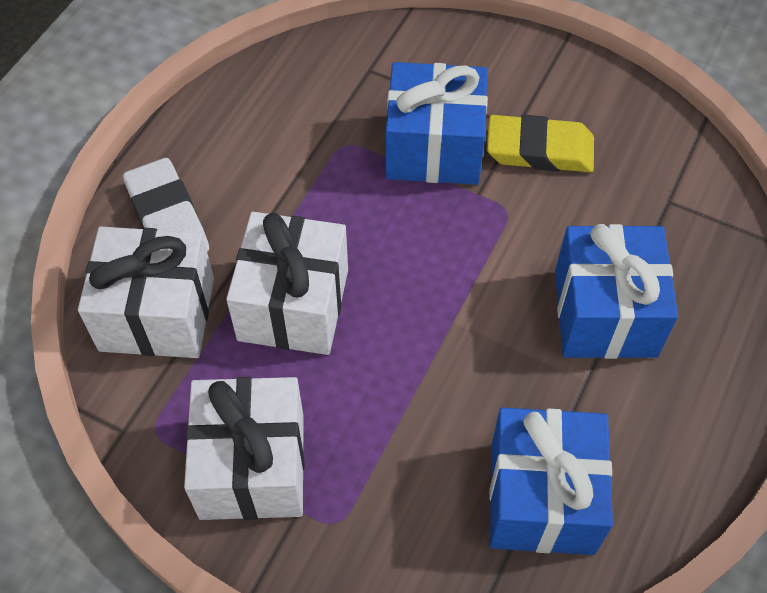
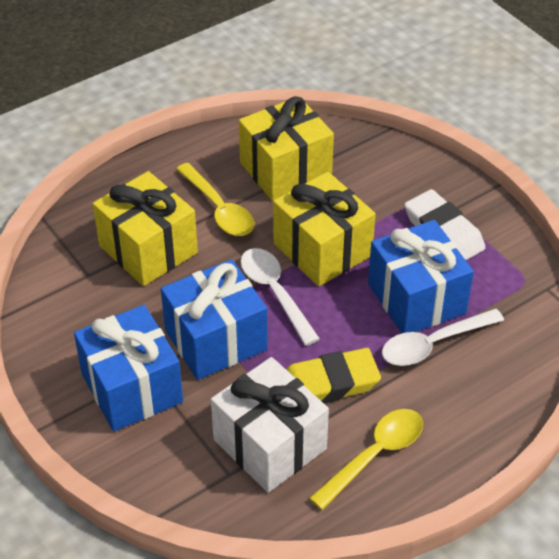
white gift: 3 -> 1
white spoon: 0 -> 2
yellow gift: 0 -> 3
yellow spoon: 0 -> 2

